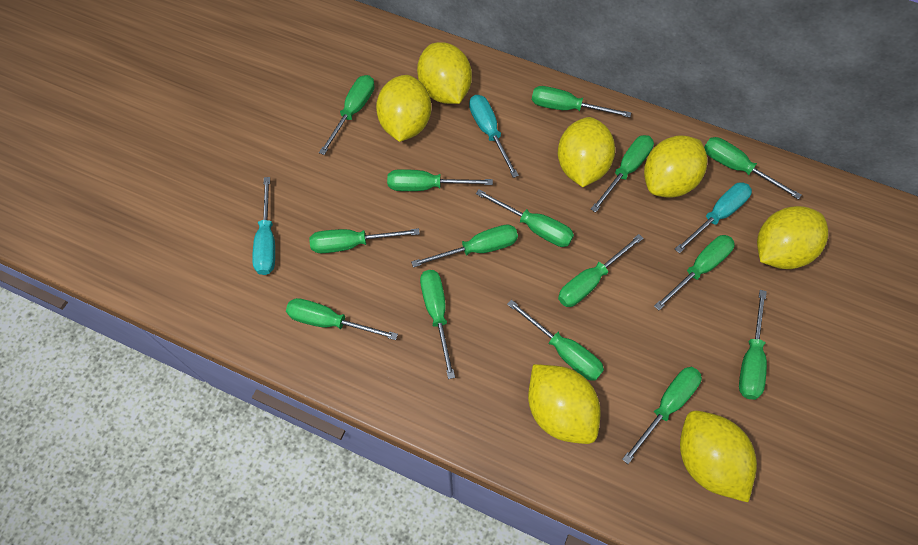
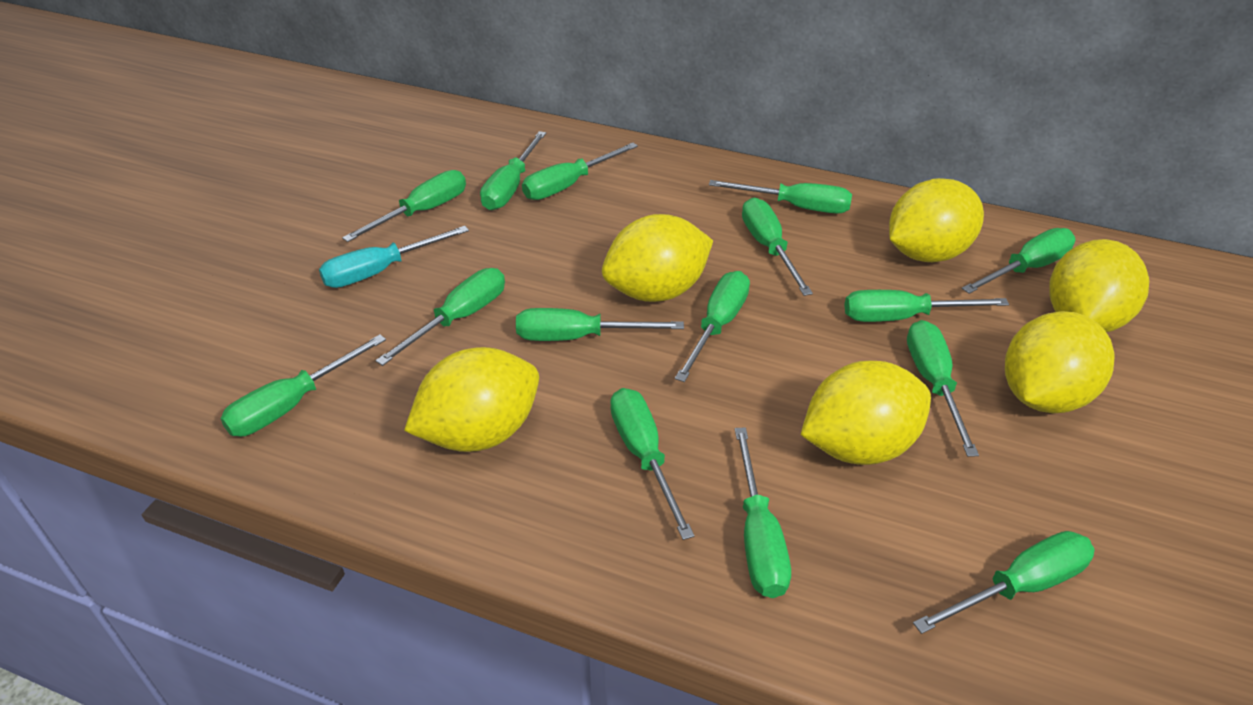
turquoise screwdriver: 3 -> 1
yellow lemon: 7 -> 6

